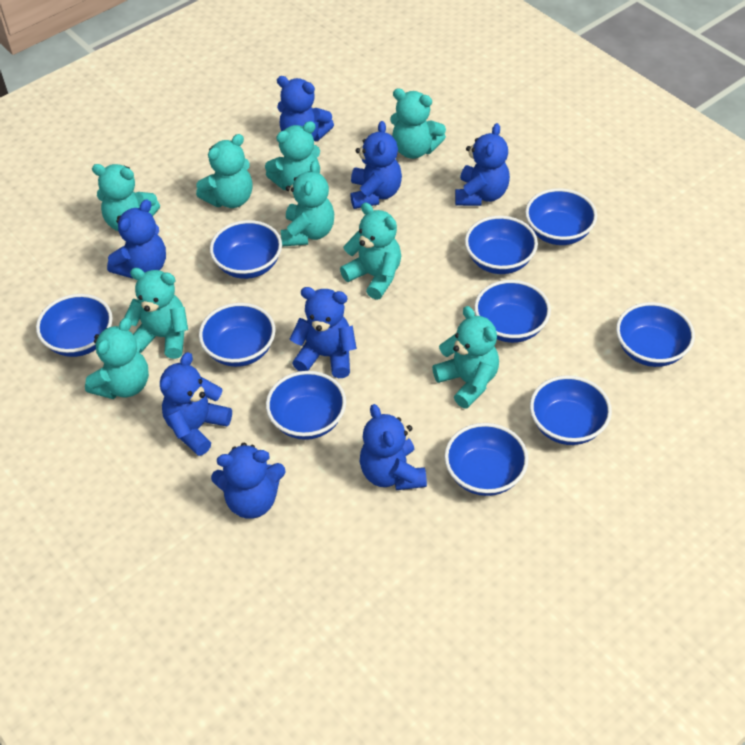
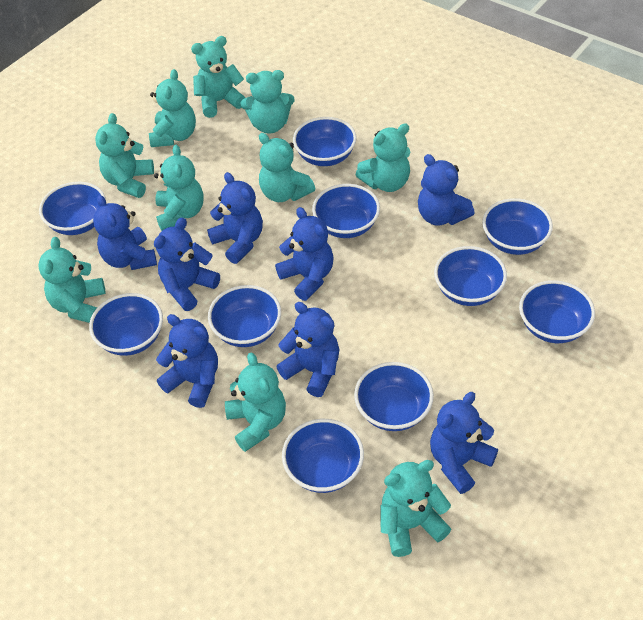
turquoise teddy bear: 9 -> 10

